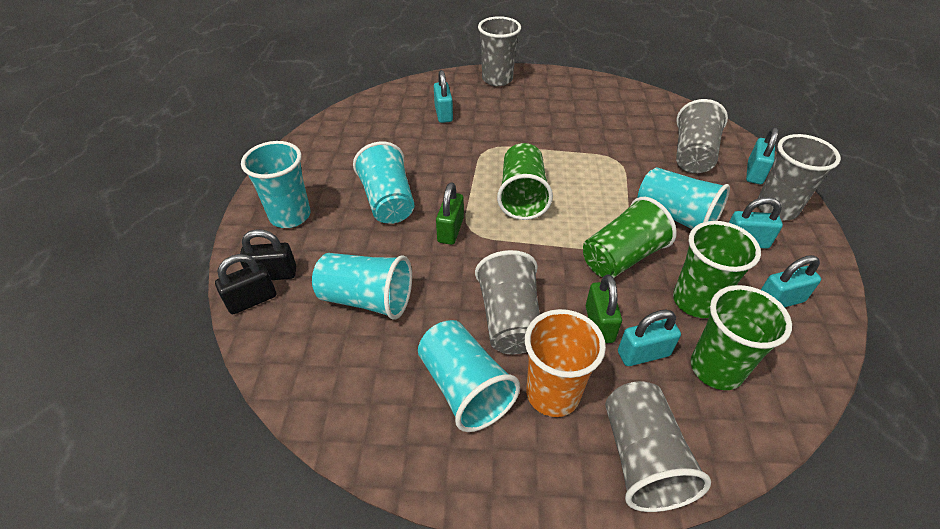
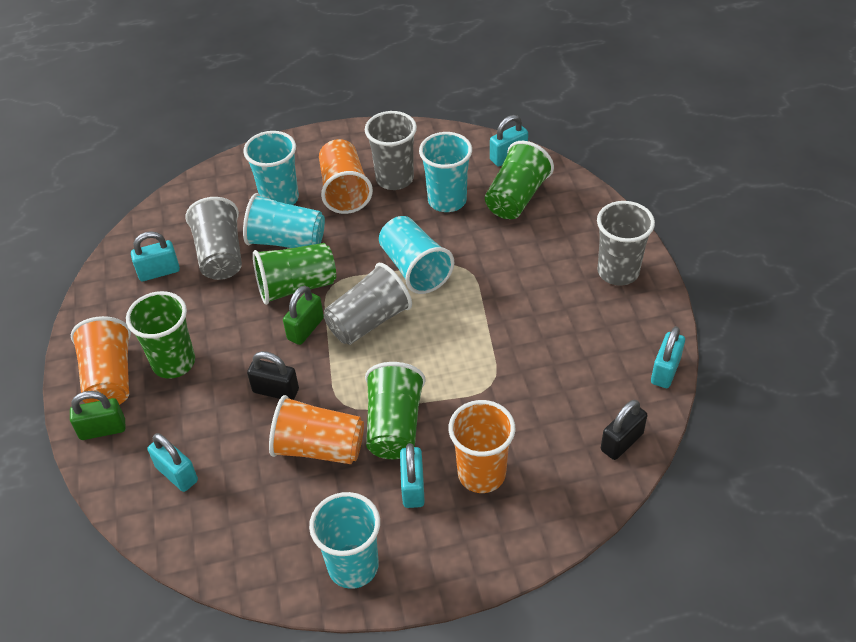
grey cup: 5 -> 4
orange cup: 1 -> 4

